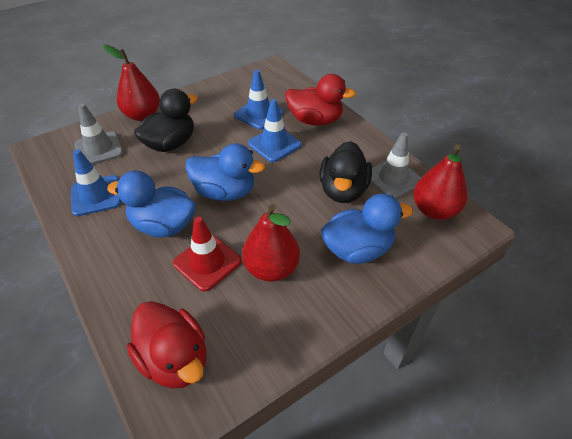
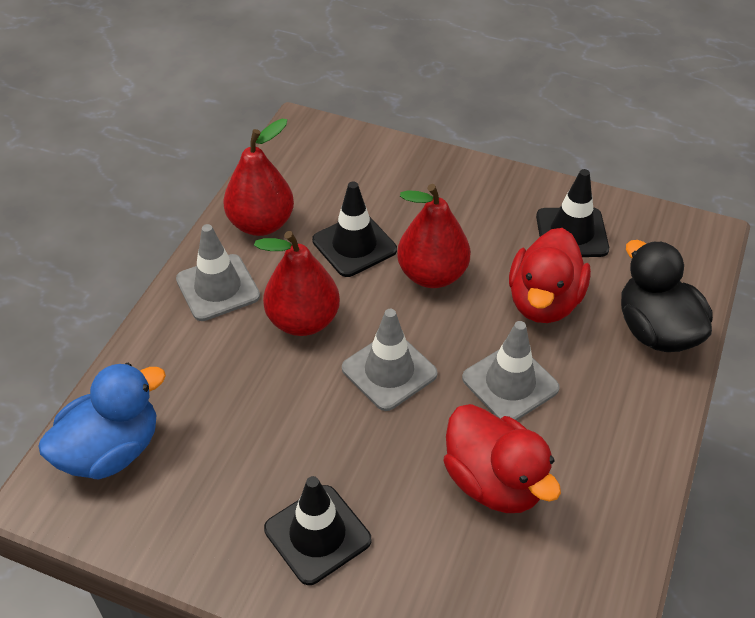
black duck: 2 -> 1
black traffic cone: 0 -> 3
blue duck: 3 -> 1
blue traffic cone: 3 -> 0
grey traffic cone: 2 -> 3
red traffic cone: 1 -> 0

